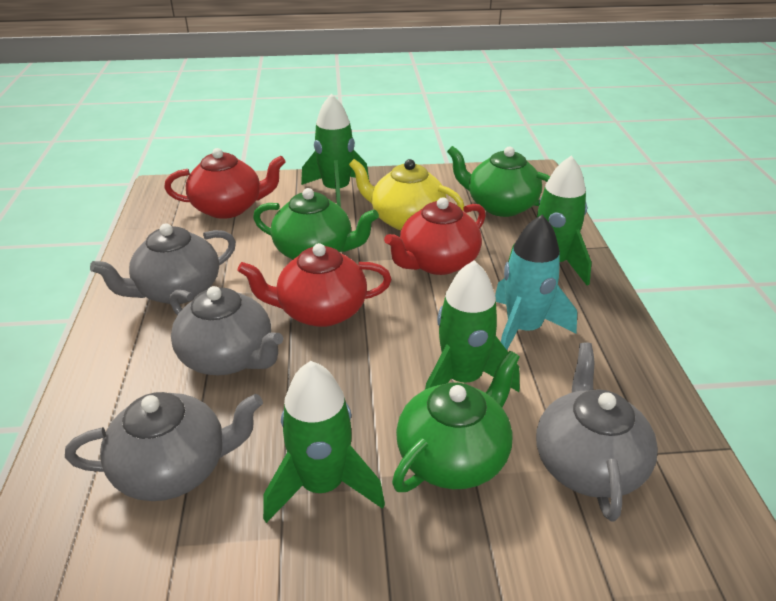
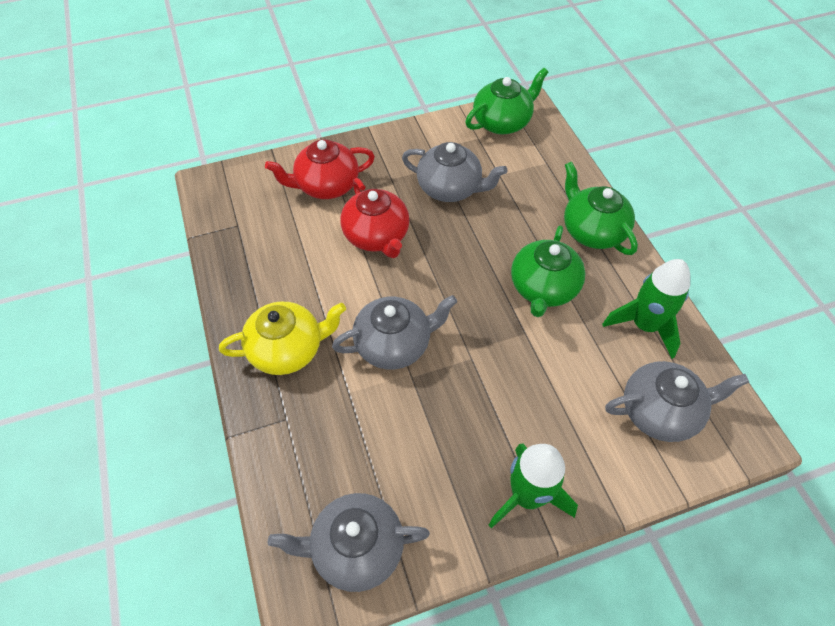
green rocket: 4 -> 2
red teapot: 3 -> 2
turquoise rocket: 1 -> 0

